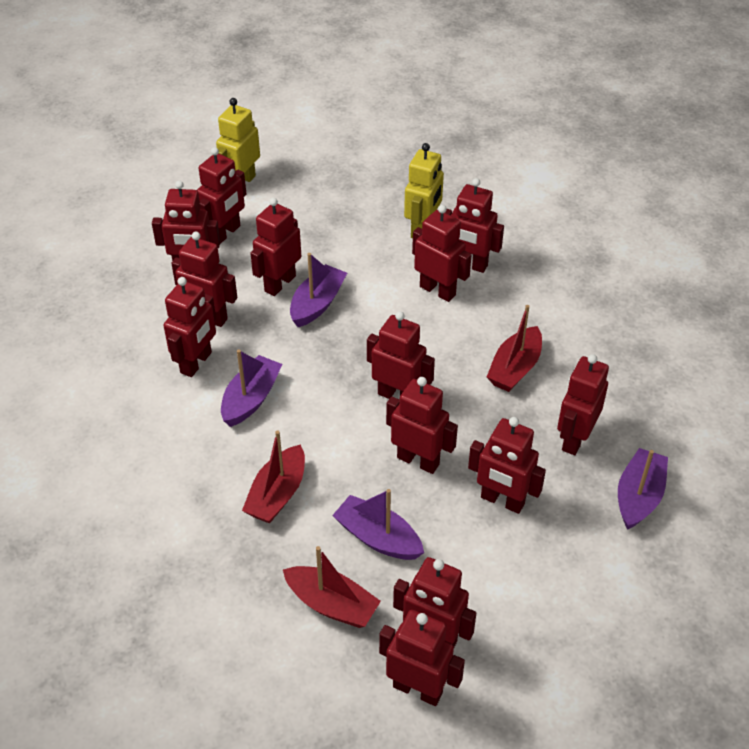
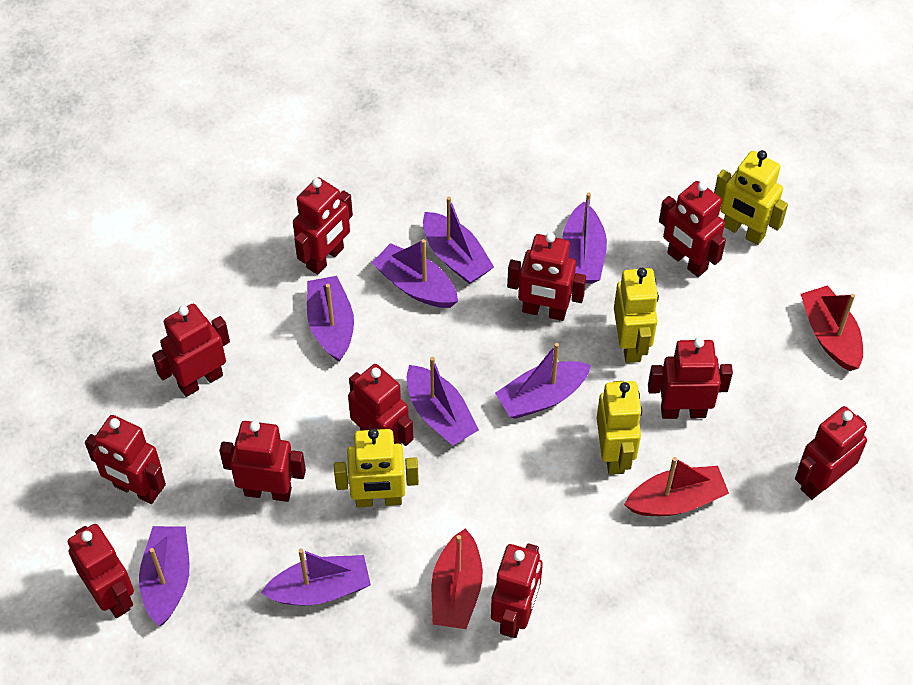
purple boat: 4 -> 8
red robot: 13 -> 11
yellow robot: 2 -> 4

